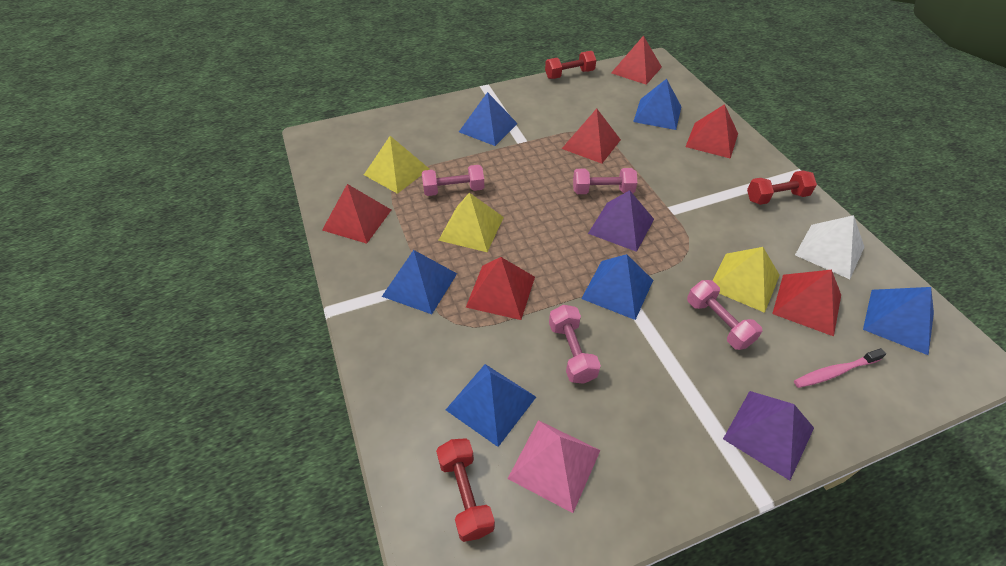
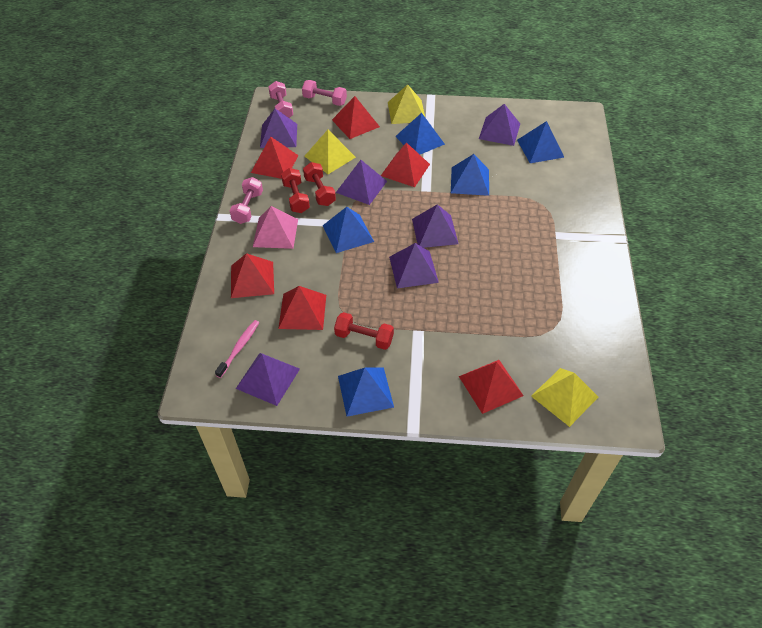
blue pyramid: 6 -> 5
pink dumbbell: 4 -> 3
purple pyramid: 2 -> 6
white pyramid: 1 -> 0

